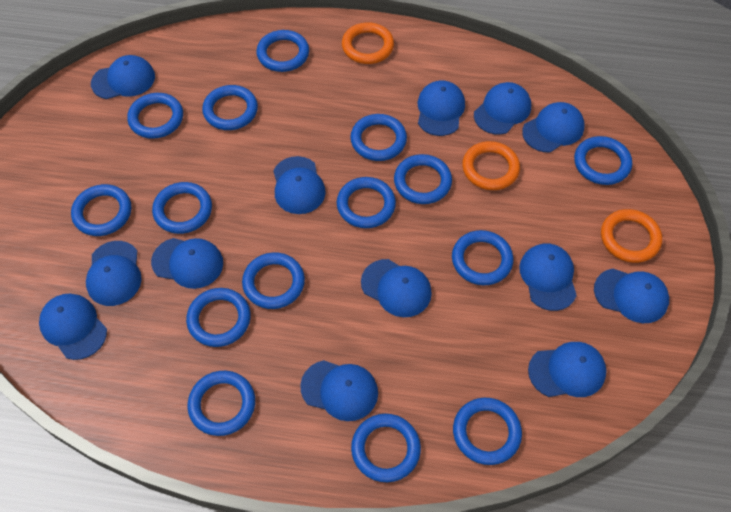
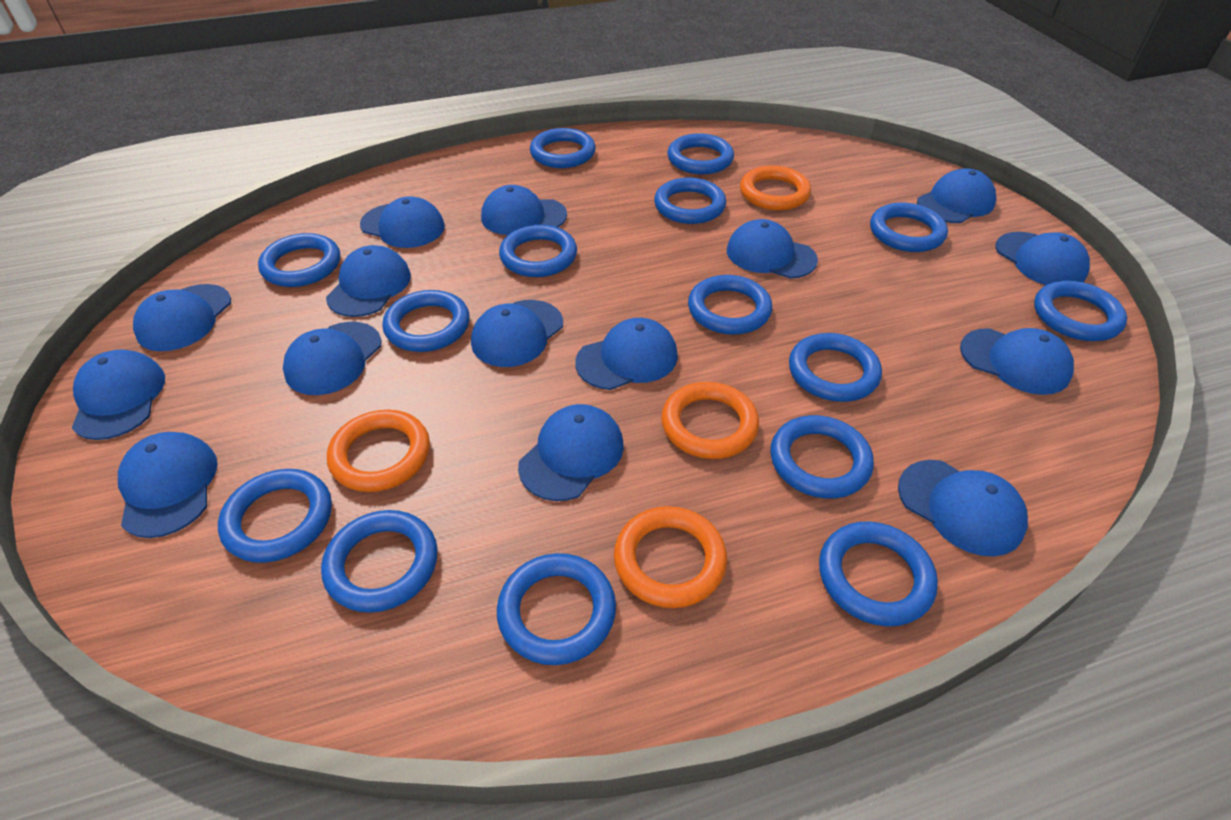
blue cap: 13 -> 15
orange ring: 3 -> 4

